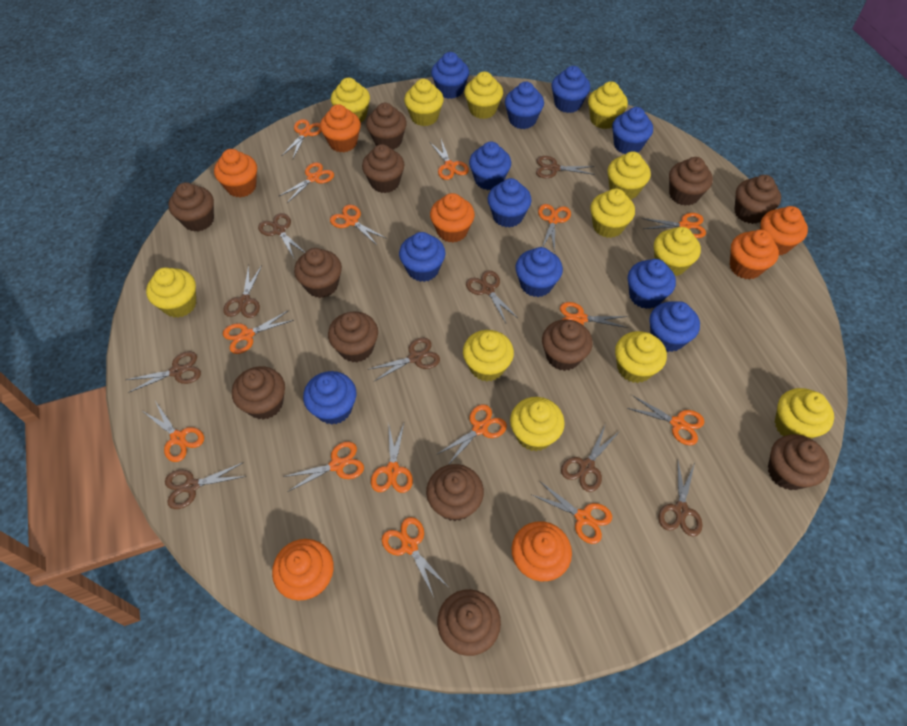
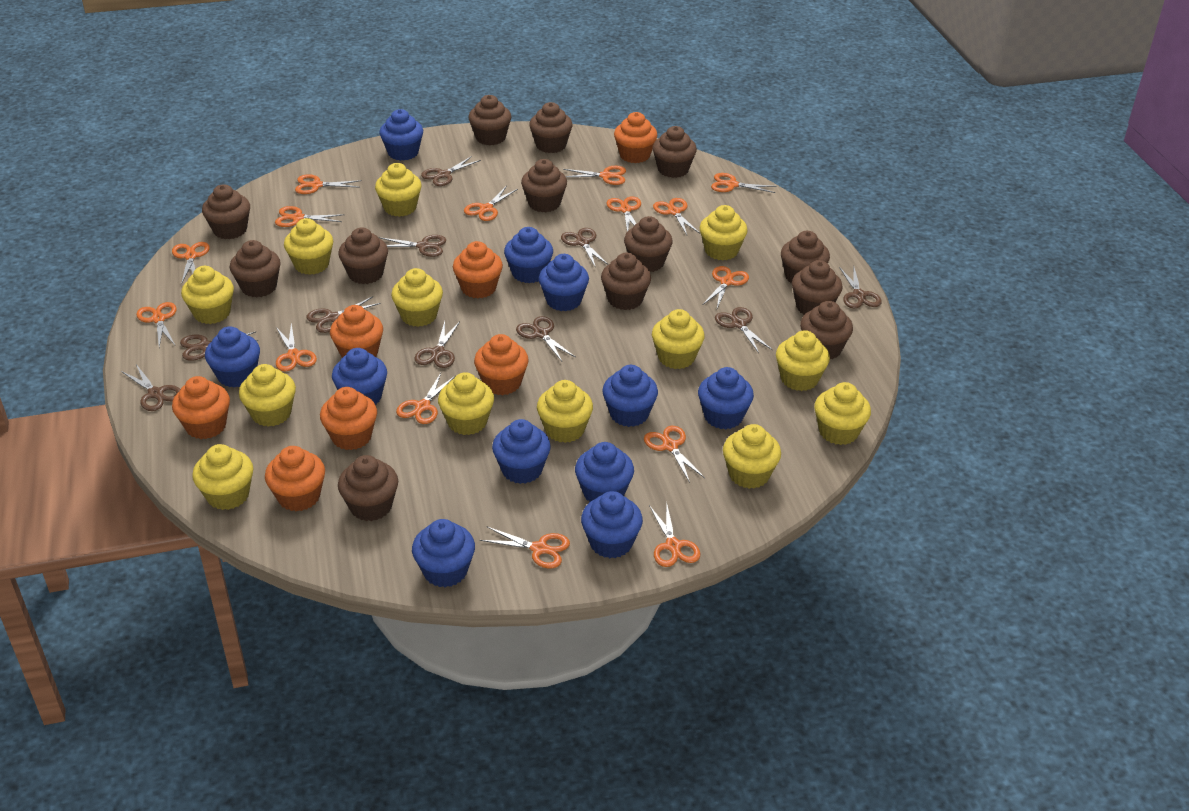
brown cupcake: 12 -> 13
brown scissors: 9 -> 10
yellow cupcake: 12 -> 13

